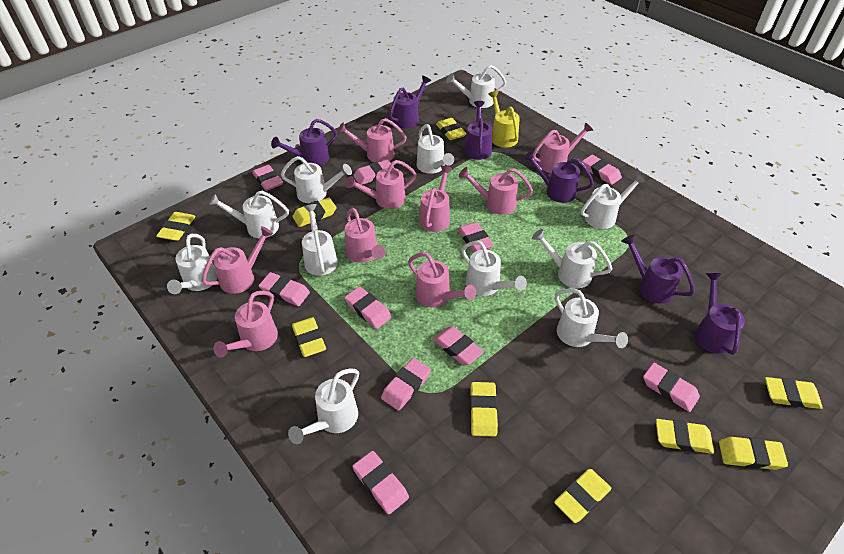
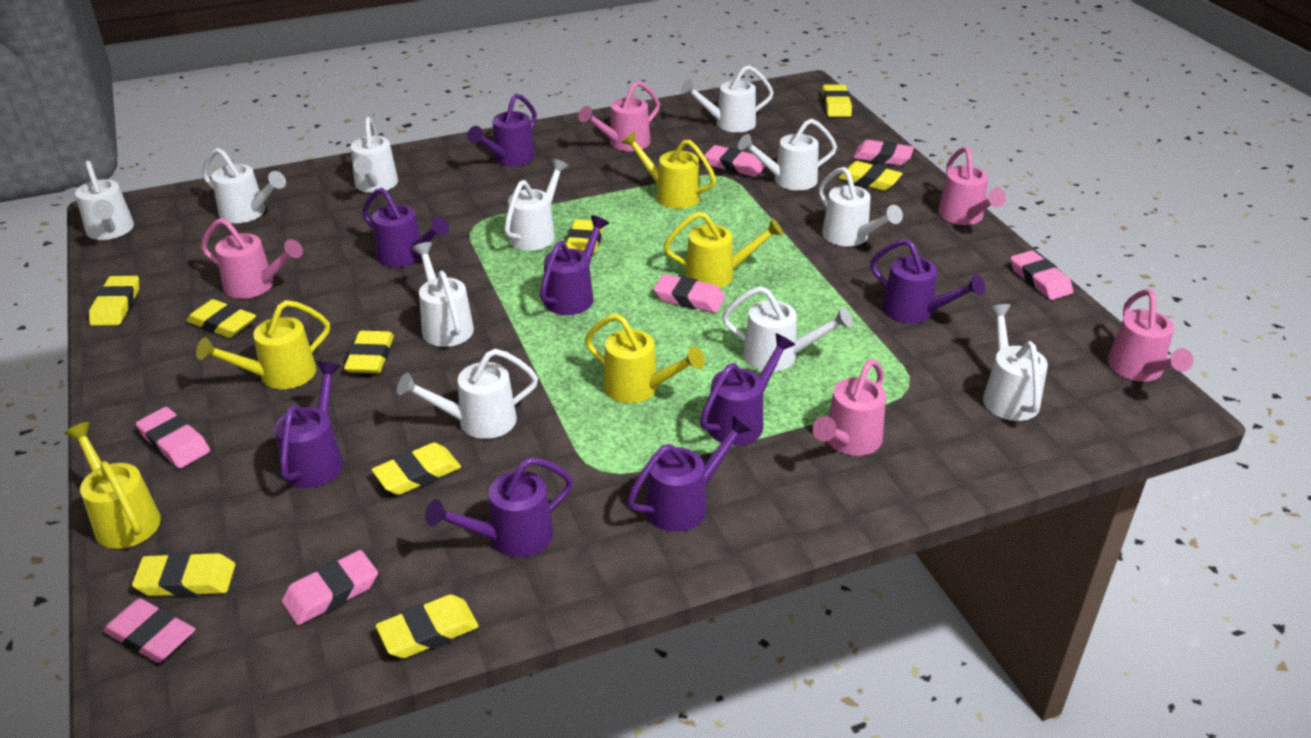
pink eraser: 10 -> 7
pink watering can: 9 -> 5
purple watering can: 6 -> 8
yellow watering can: 1 -> 5

